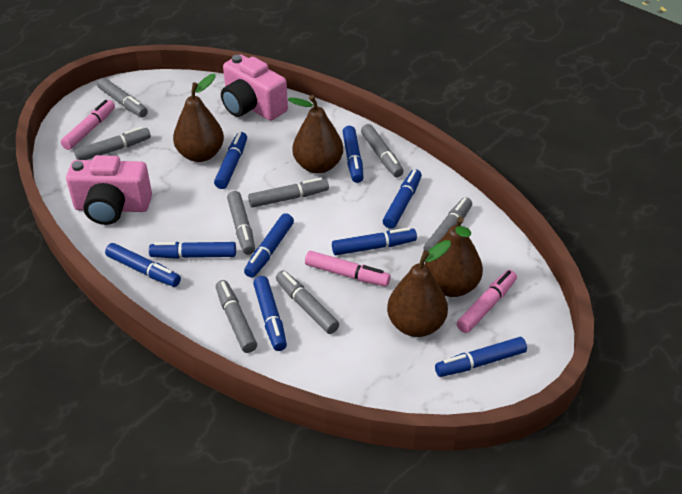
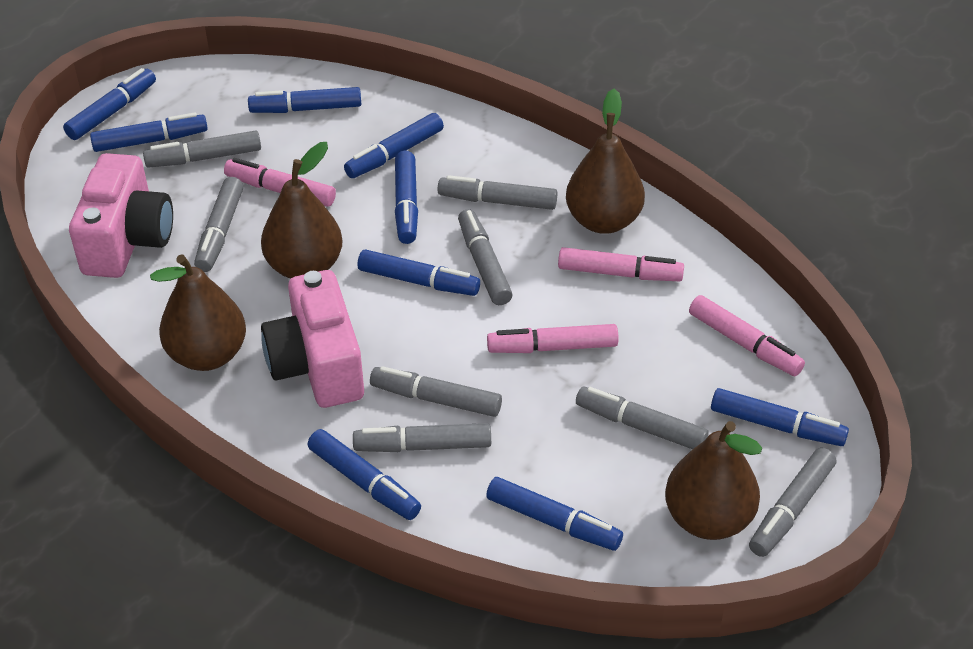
pink marker: 3 -> 4

